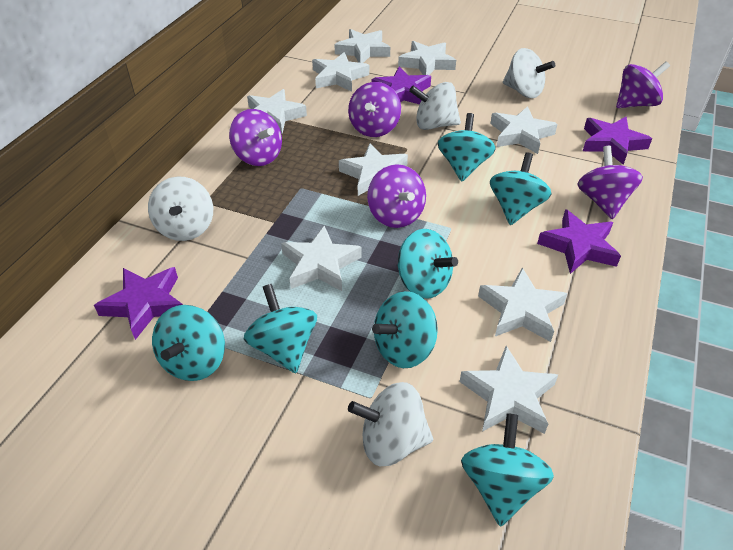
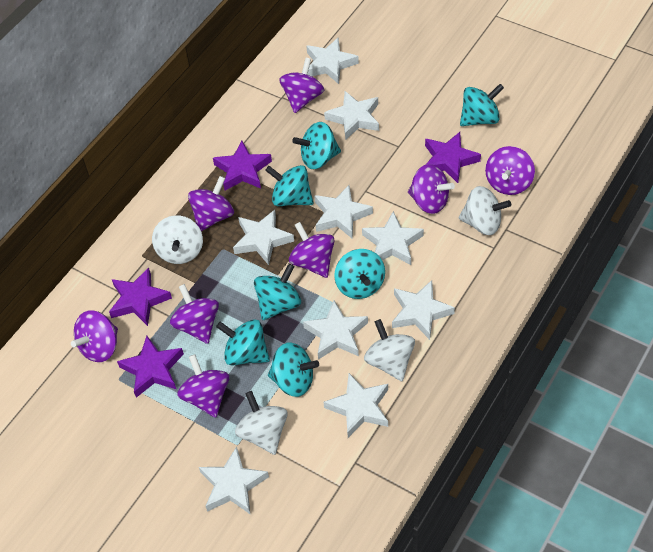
purple spinning top: 5 -> 8

